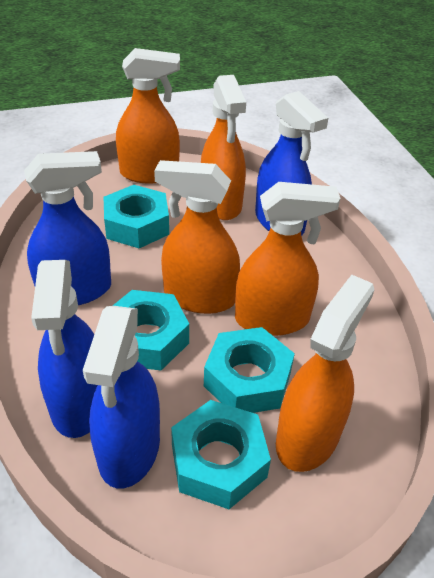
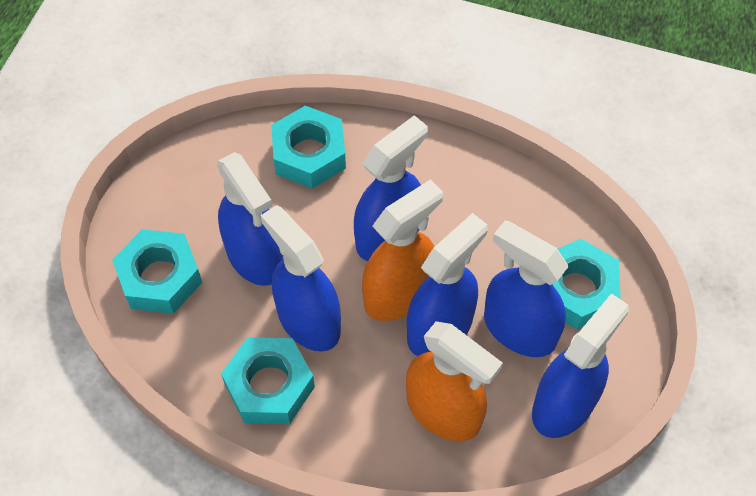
blue spray bottle: 4 -> 6
orange spray bottle: 5 -> 2

